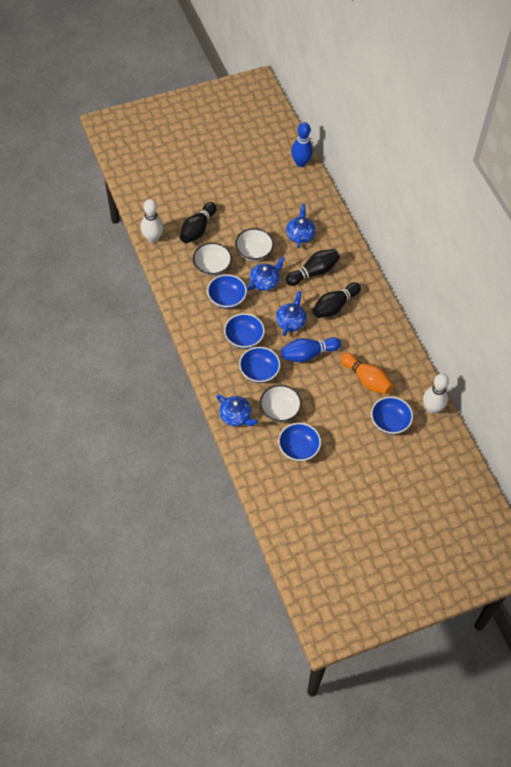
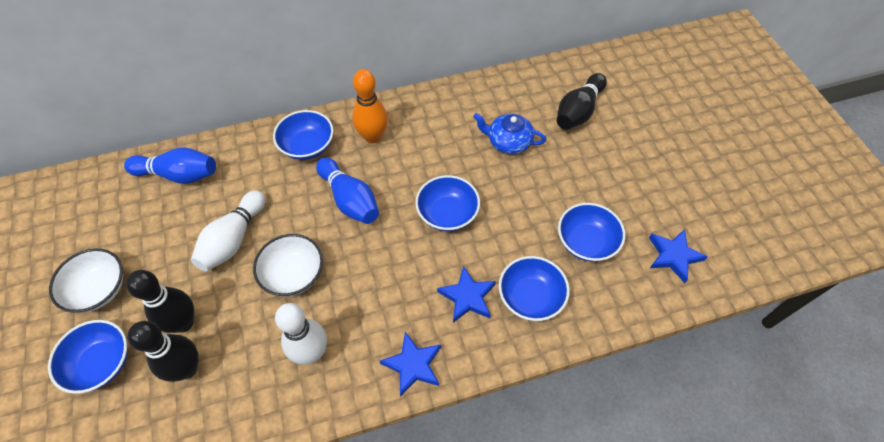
blue star: 0 -> 3
blue teapot: 4 -> 1
white bowl: 3 -> 2

